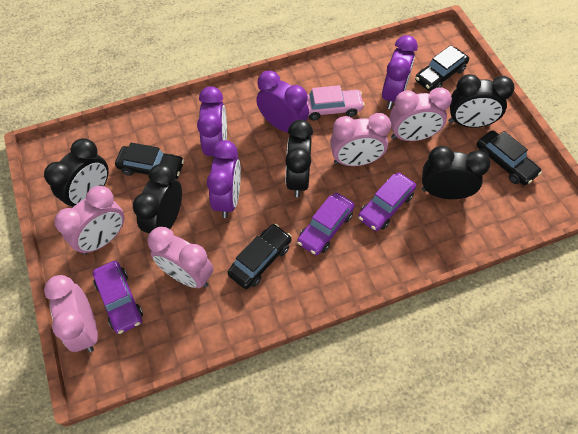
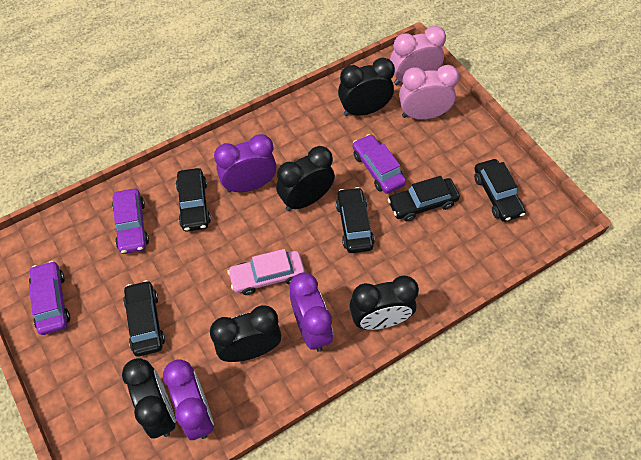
black car: 4 -> 5
pink clock: 5 -> 2
purple clock: 4 -> 3

